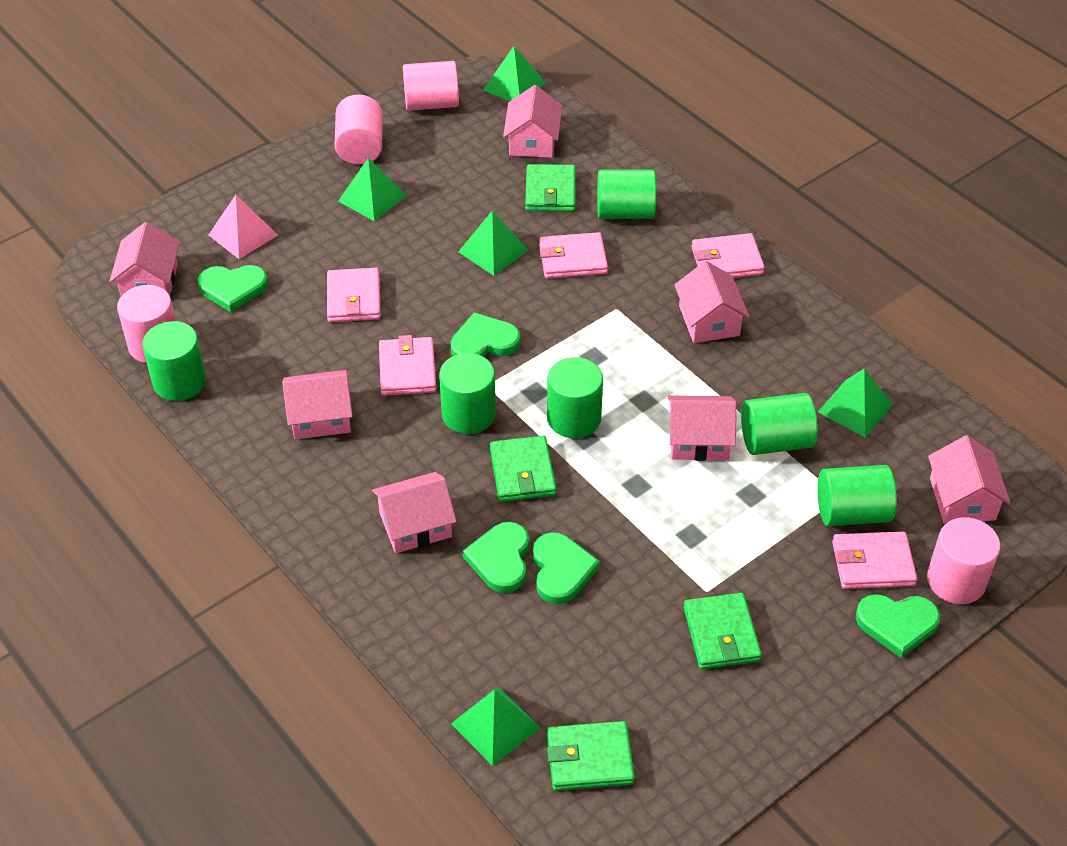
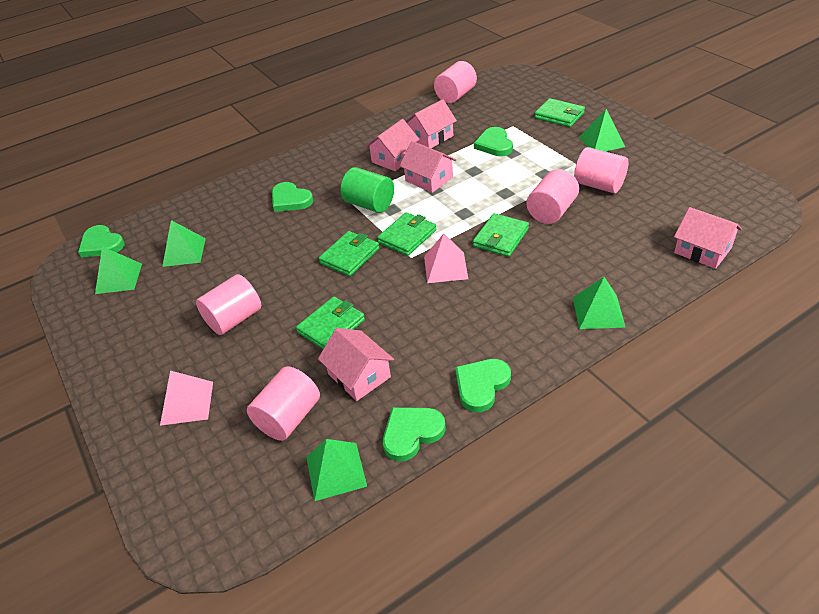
green cylinder: 6 -> 1
green wallet: 4 -> 5
pink cylinder: 4 -> 5
pink house: 7 -> 5
pink pyramid: 1 -> 2
pink wallet: 5 -> 0

